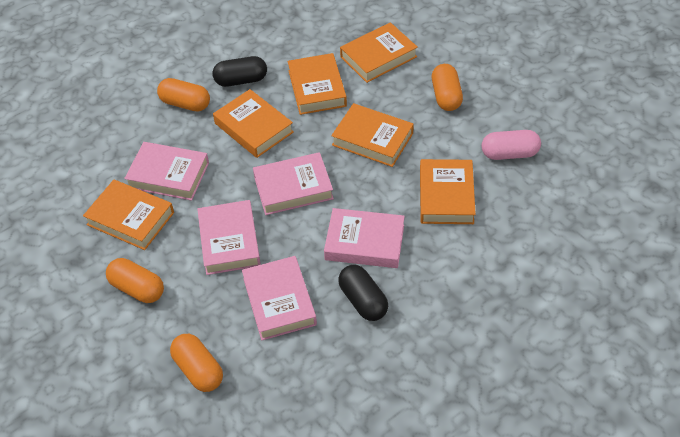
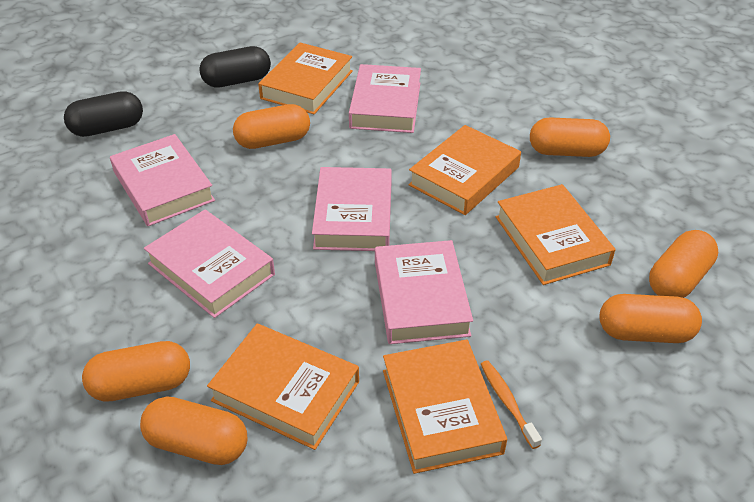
orange book: 6 -> 5
orange capsule: 4 -> 6
orange toothbrush: 0 -> 1
pink capsule: 1 -> 0

